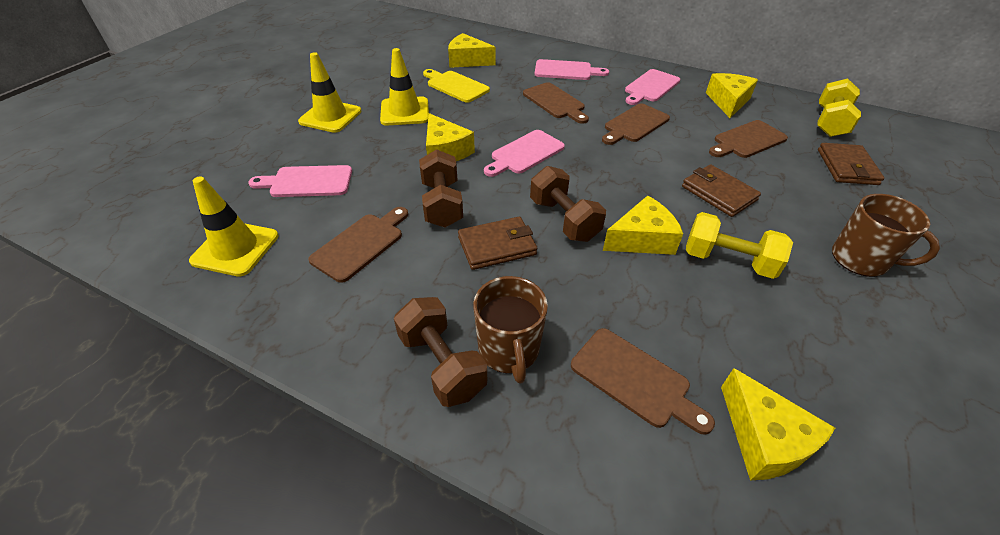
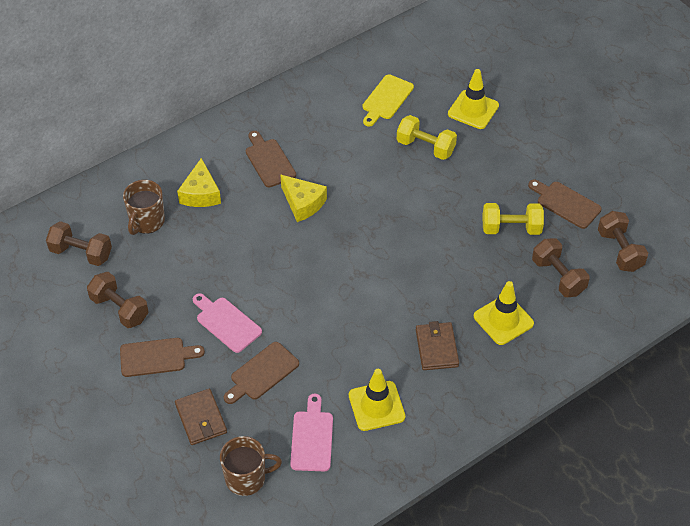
brown cutting board: 5 -> 4
brown dumbbell: 3 -> 4
brown wallet: 3 -> 2
pink cutting board: 4 -> 2
yellow cheese: 5 -> 2

